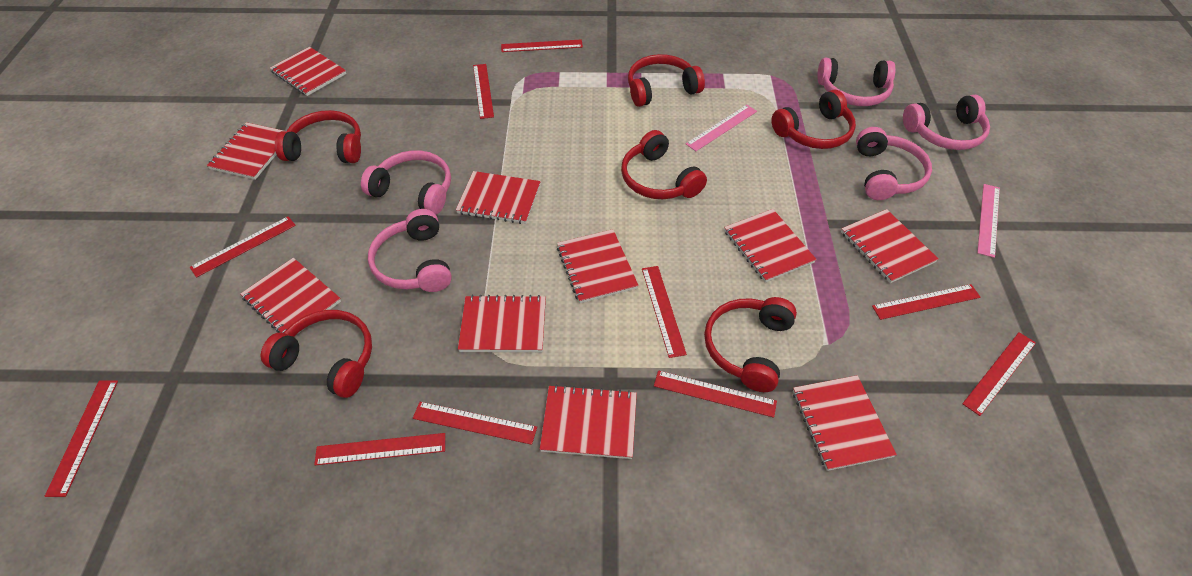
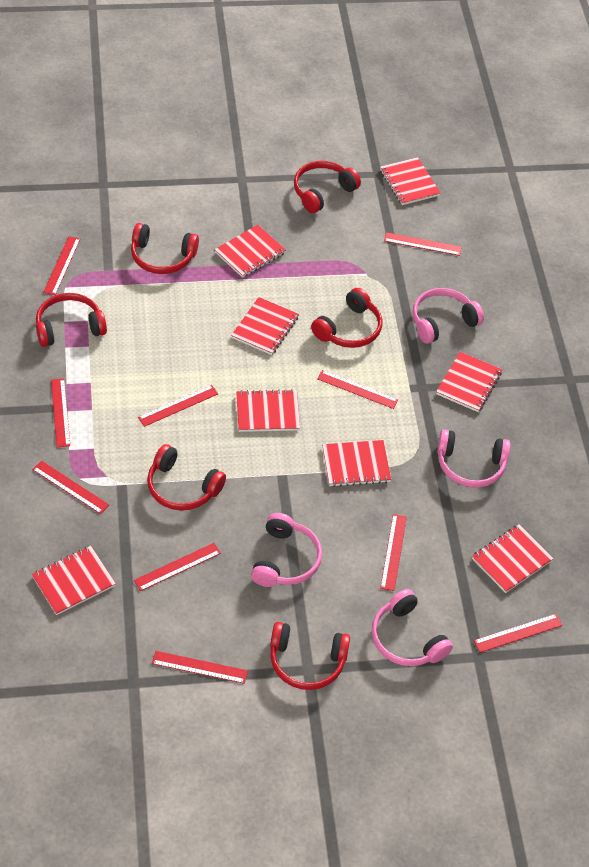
pink headphones: 5 -> 4
pink ruler: 2 -> 0
red notebook: 10 -> 8

